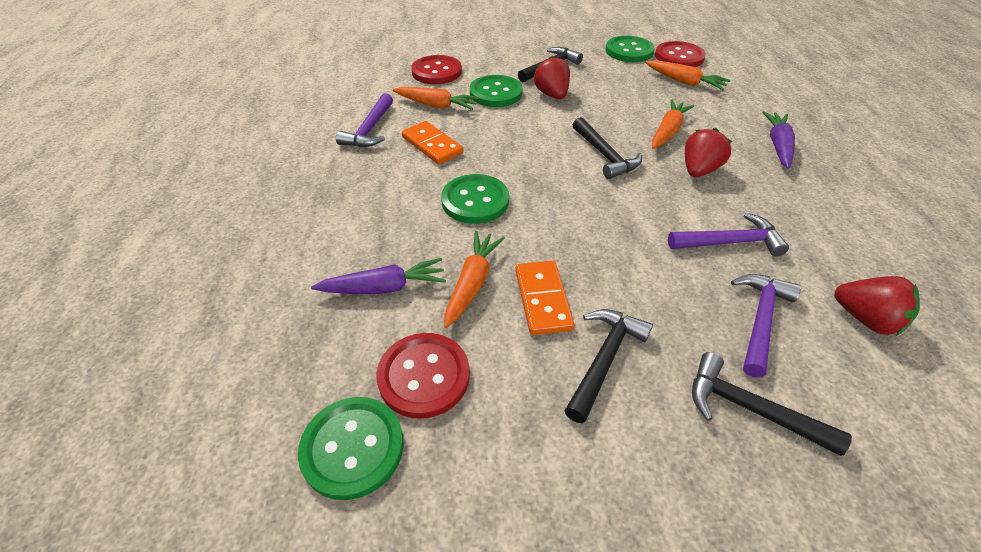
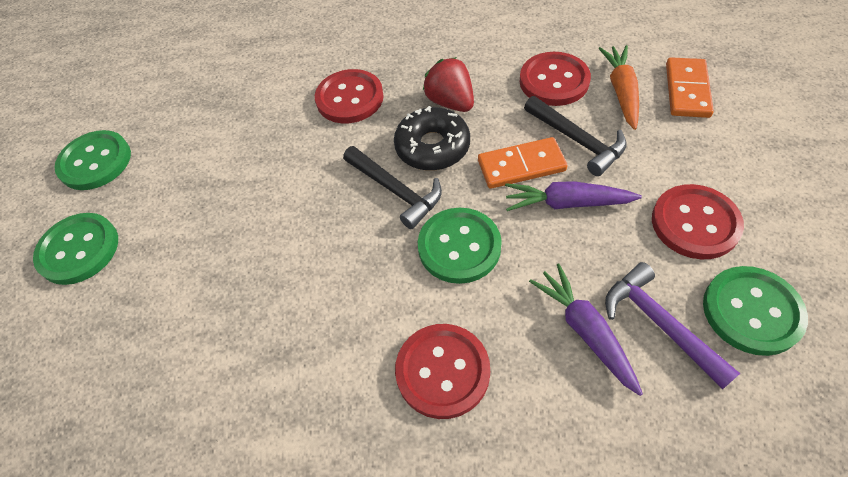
black donut: 0 -> 1
black hammer: 4 -> 2
orange carrot: 4 -> 1
purple hammer: 3 -> 1
red button: 3 -> 4
red strawberry: 3 -> 1

